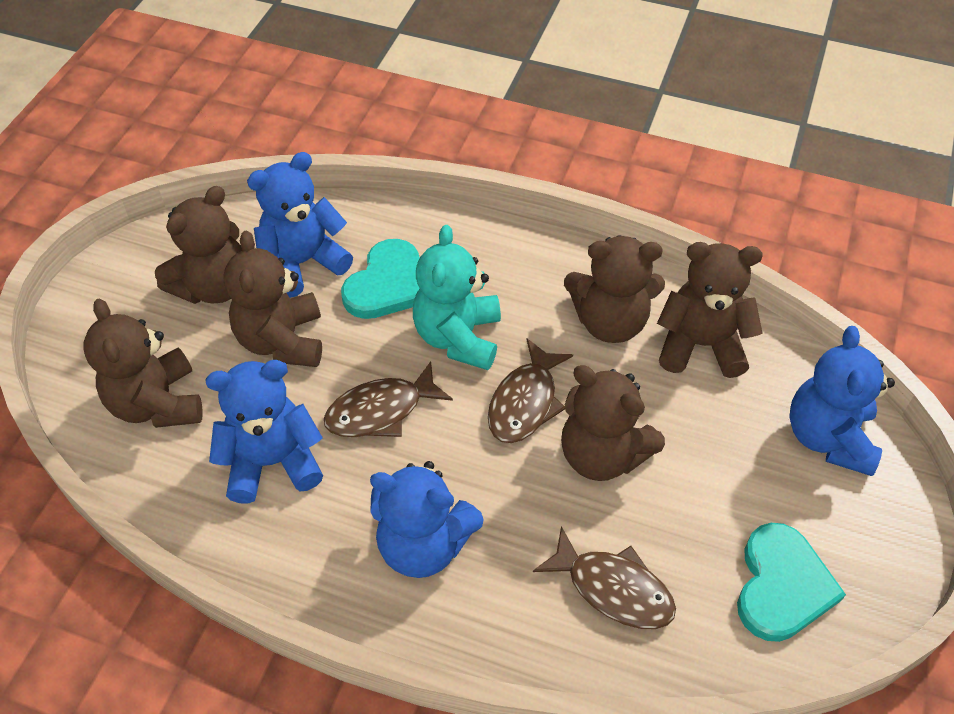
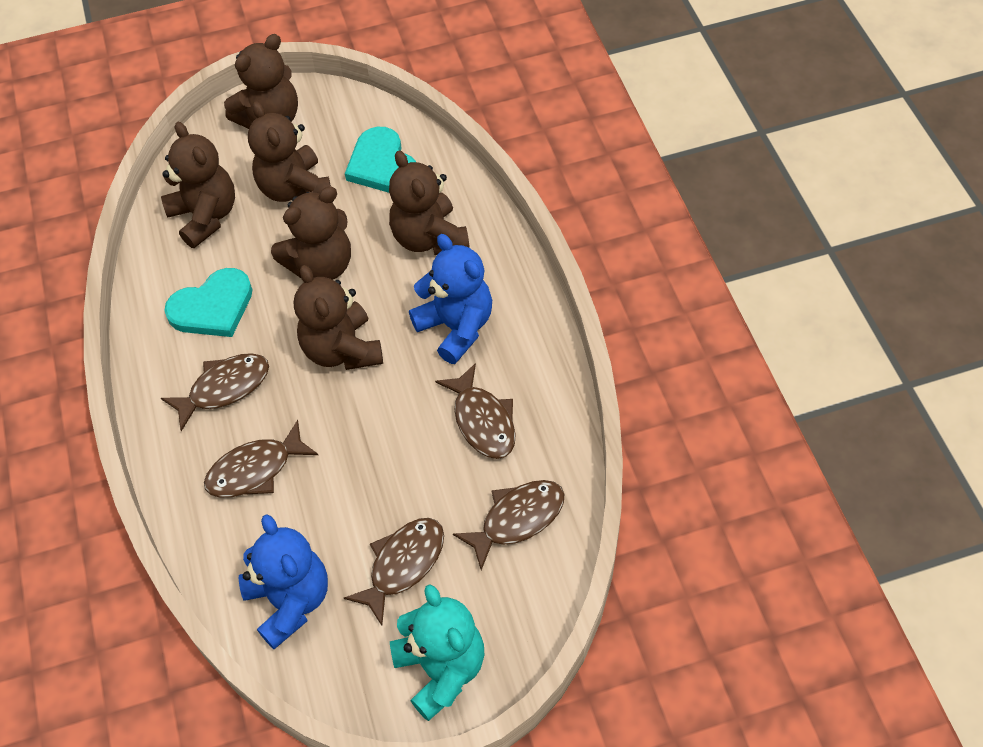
blue teddy bear: 4 -> 2
brown fish: 3 -> 5

